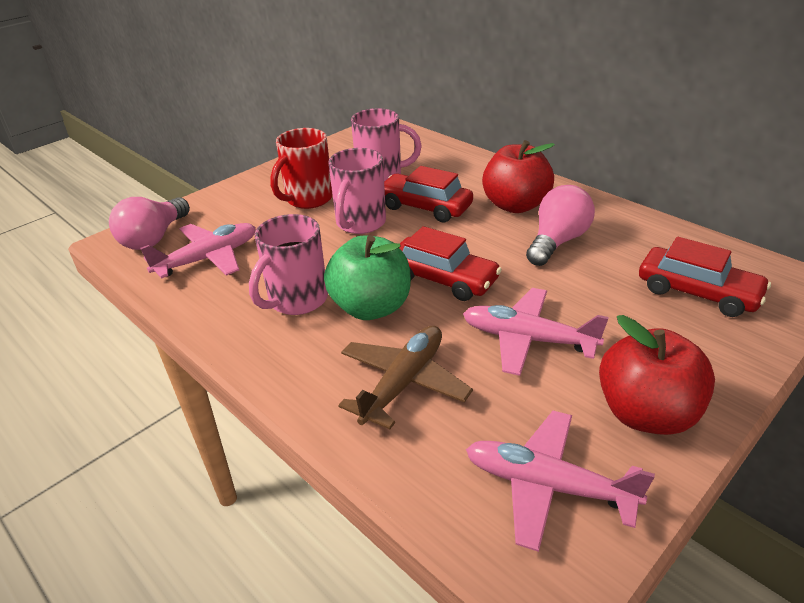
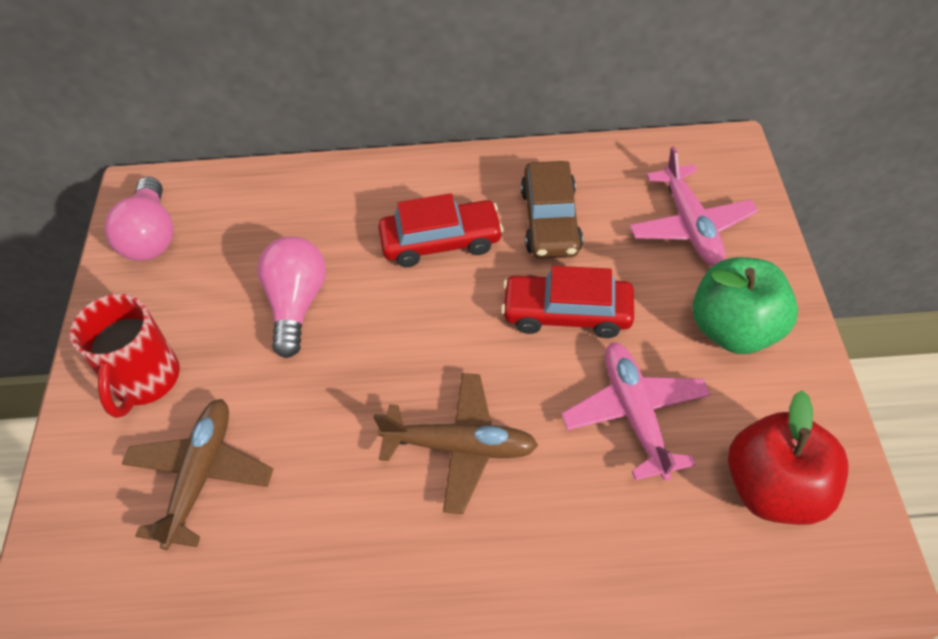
brown car: 0 -> 1
brown plane: 1 -> 2
pink mug: 3 -> 0
pink plane: 3 -> 2
red apple: 2 -> 1
red car: 3 -> 2

